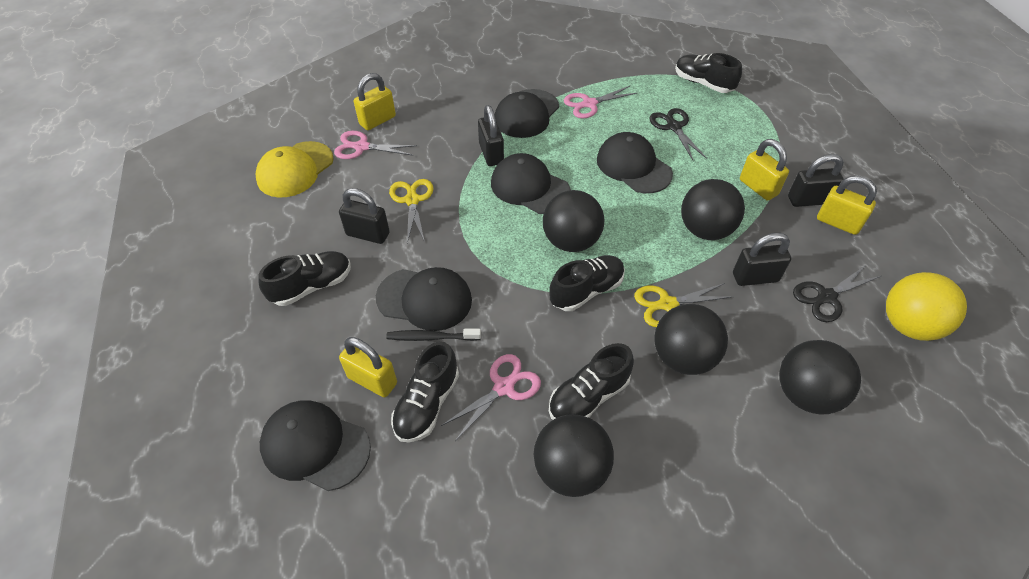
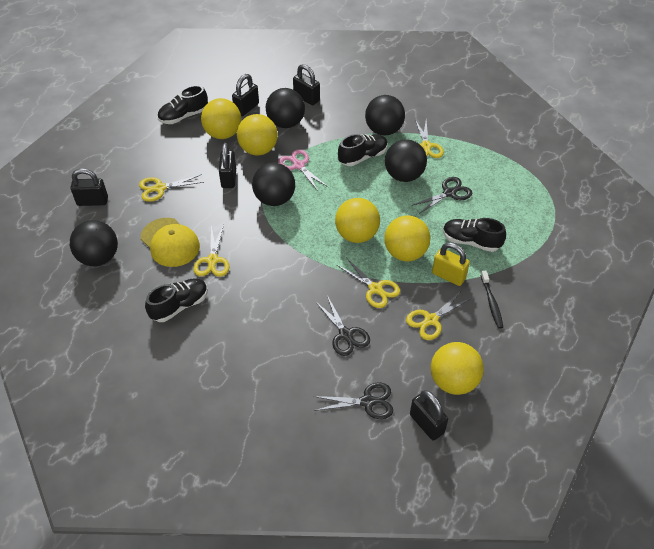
black cap: 5 -> 0
black padlock: 4 -> 5
black scissors: 2 -> 3
black shoe: 5 -> 4
pink scissors: 3 -> 1
yellow ball: 1 -> 5
yellow padlock: 4 -> 1
yellow scissors: 2 -> 5

